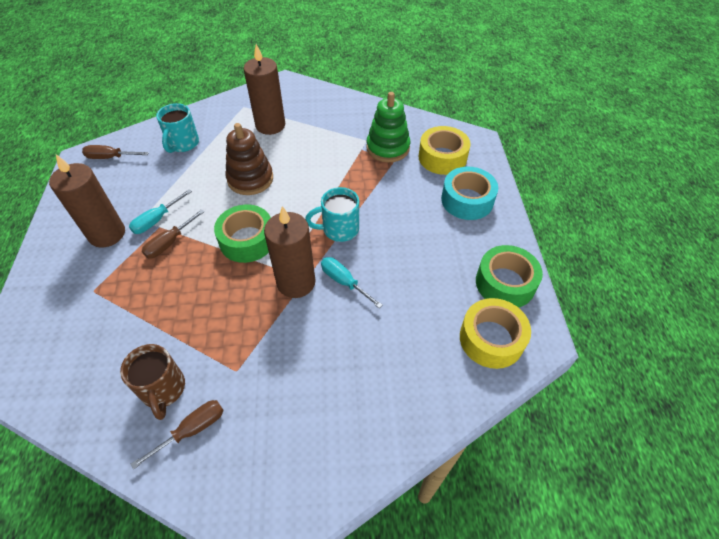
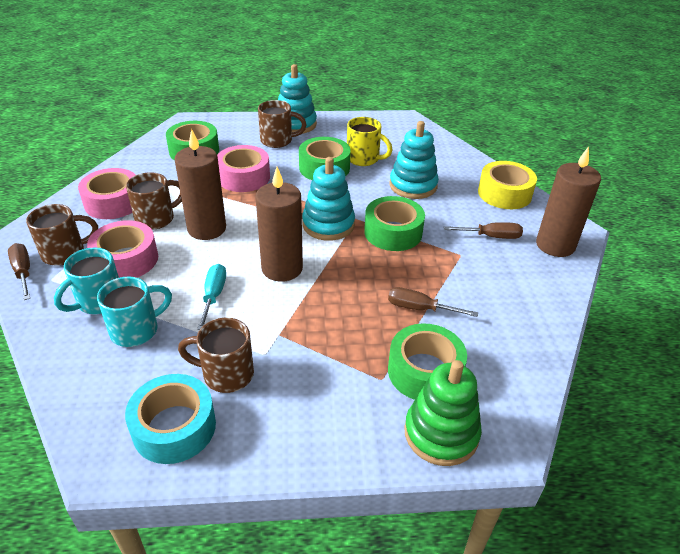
brown mug: 1 -> 4
brown stacking toy: 1 -> 0
green tape: 2 -> 4
pink tape: 0 -> 3
turquoise screwdriver: 2 -> 1
turquoise stacking toy: 0 -> 3
yellow mug: 0 -> 1
yellow tape: 2 -> 1

